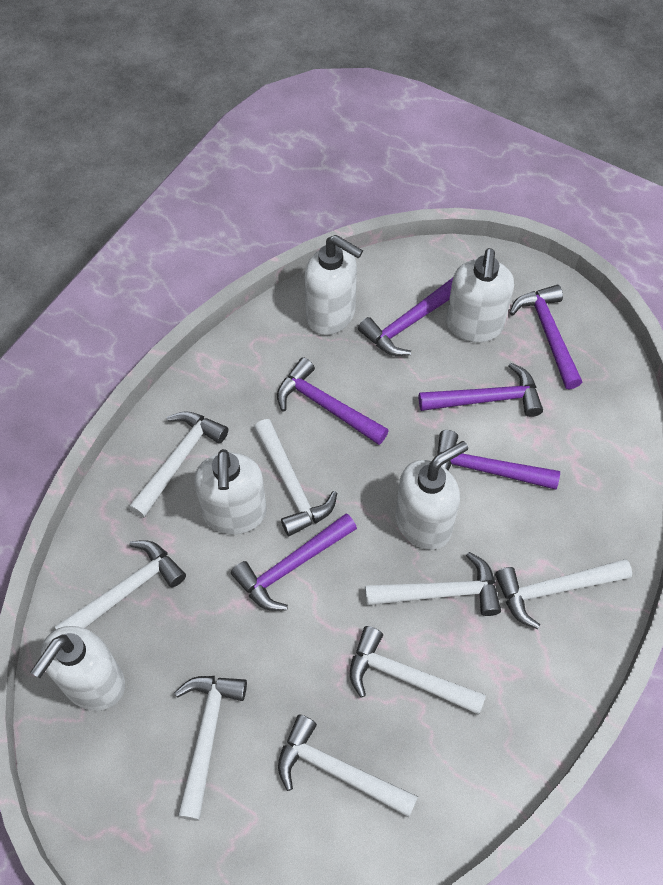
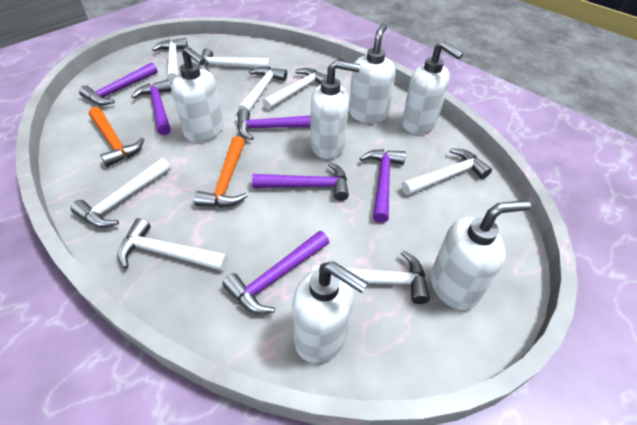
orange hammer: 0 -> 2
white soap dispenser: 5 -> 6

